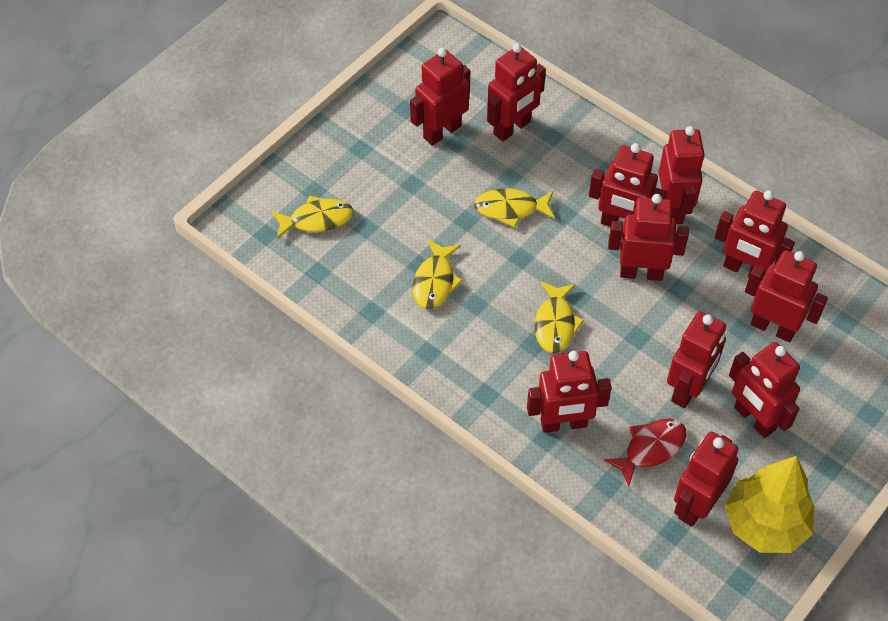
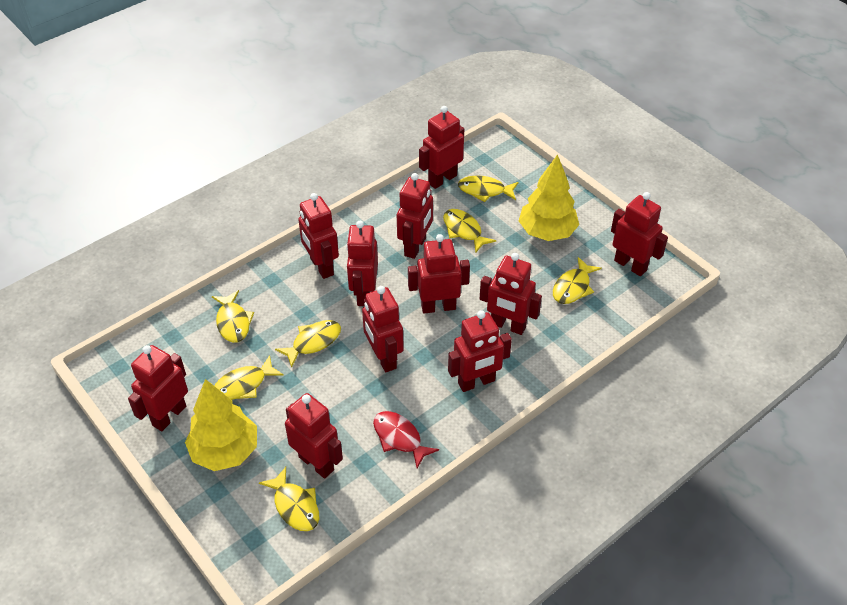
yellow fish: 4 -> 7
yellow tree: 1 -> 2

